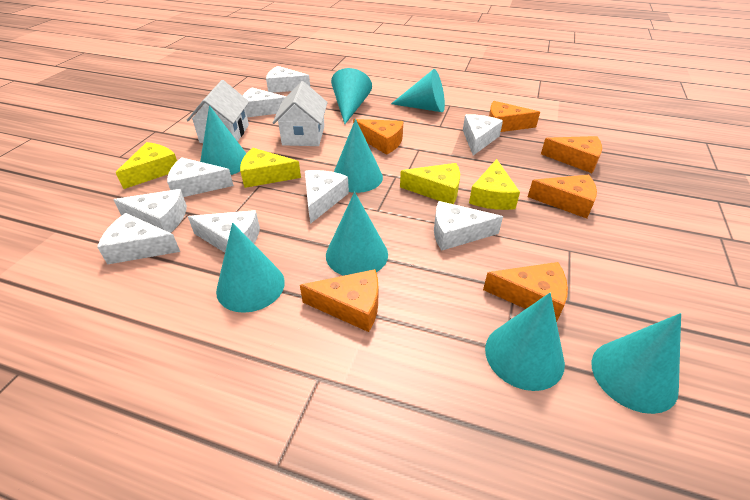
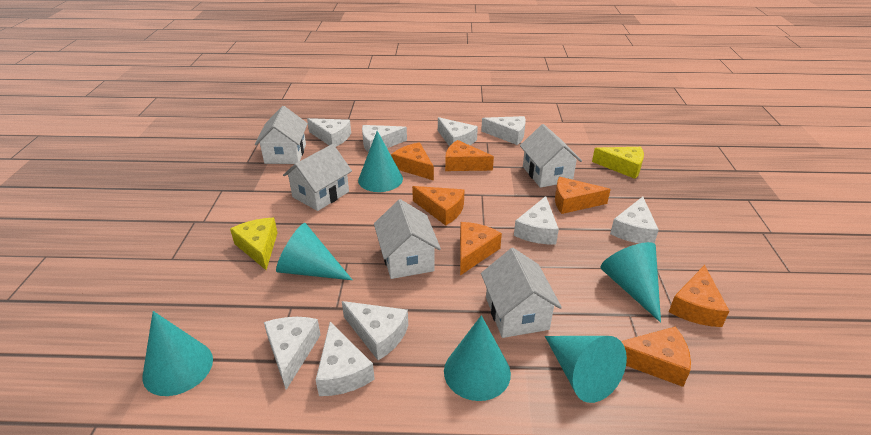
orange cheese: 6 -> 7
turquoise cone: 8 -> 6
white house: 2 -> 5
yellow cheese: 4 -> 2

